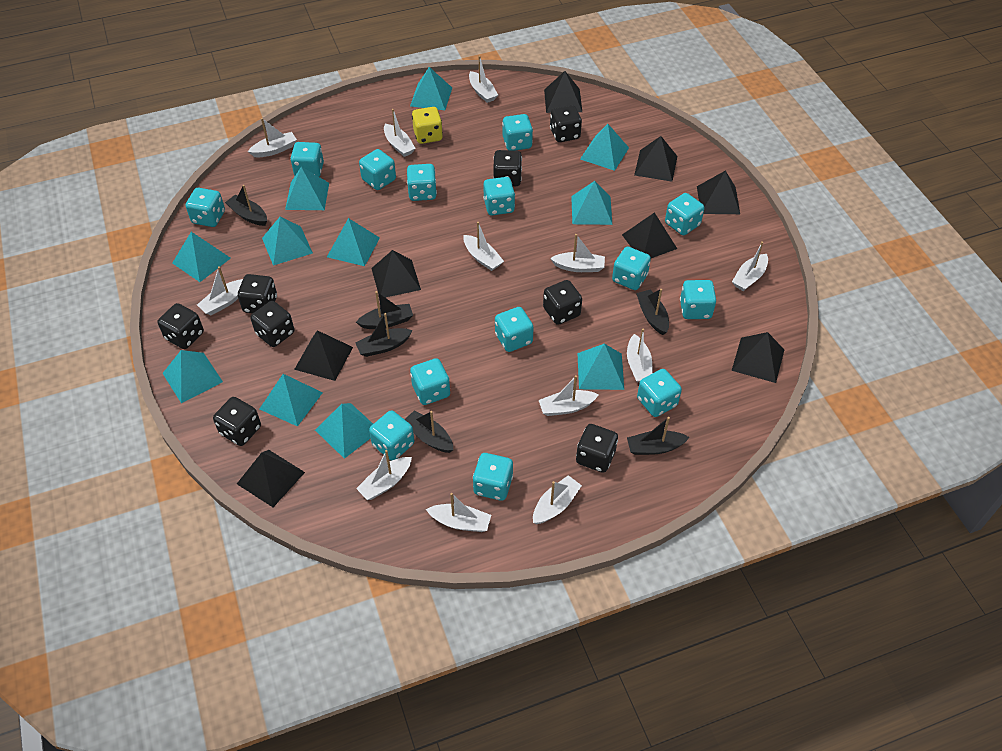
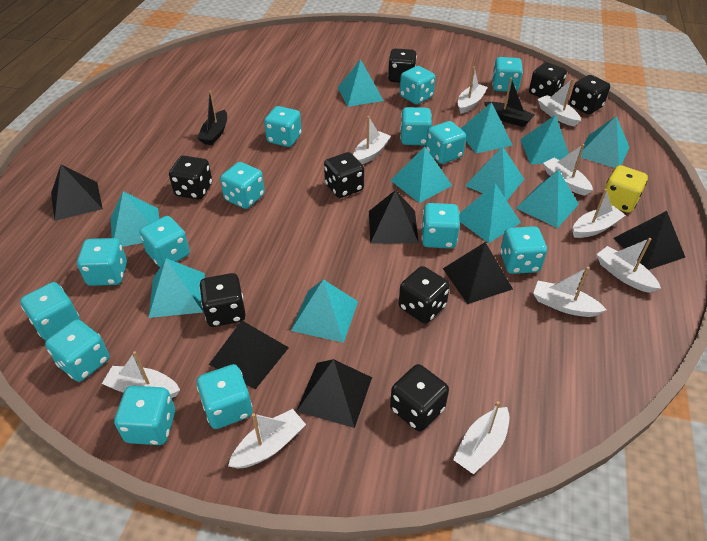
black boat: 6 -> 2
black pyramid: 8 -> 6
white boat: 12 -> 10

